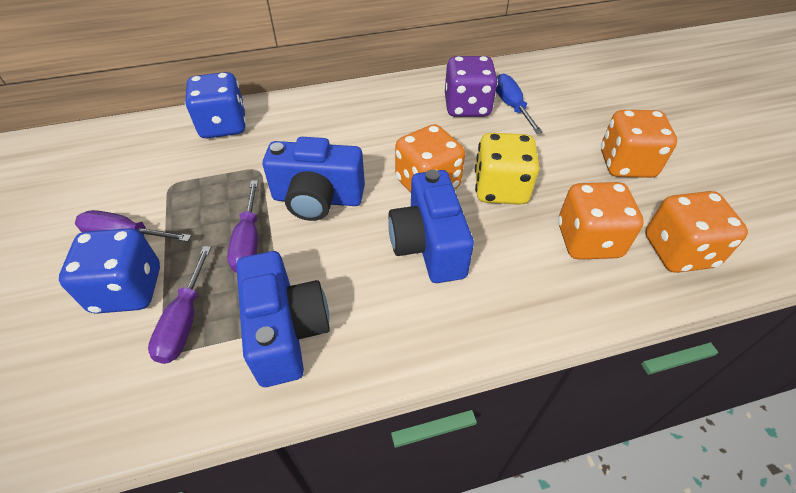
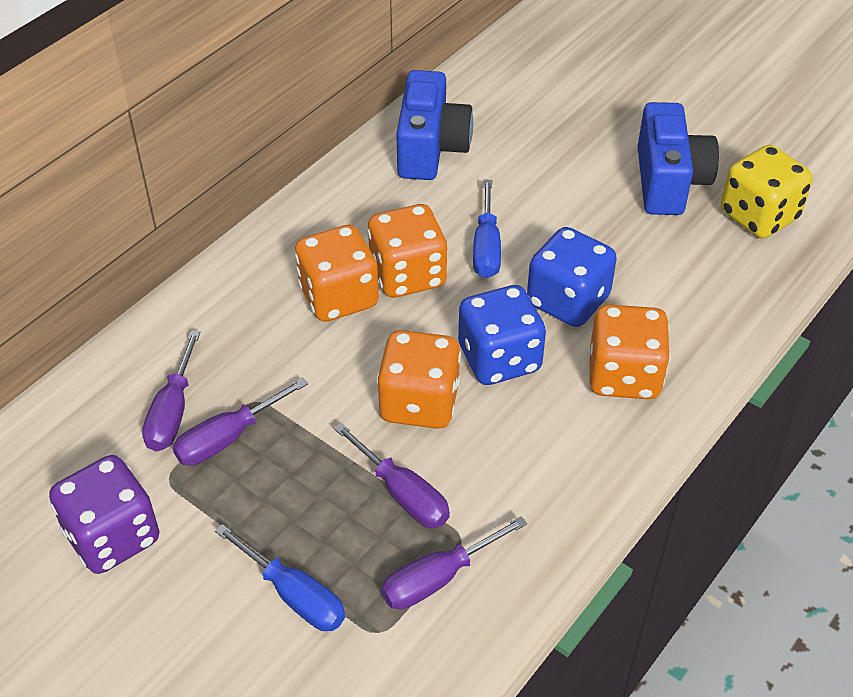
blue camera: 3 -> 2
blue screwdriver: 1 -> 2
purple screwdriver: 3 -> 4

